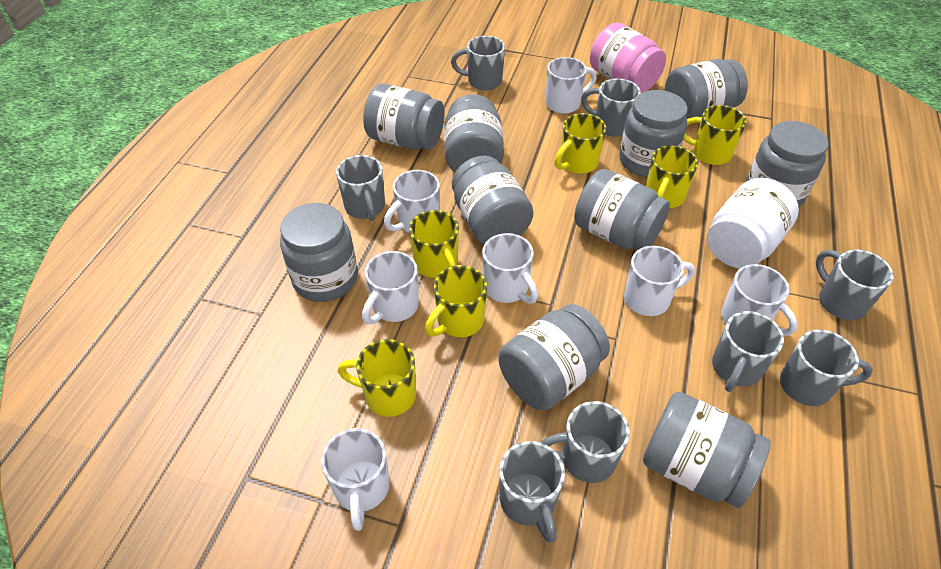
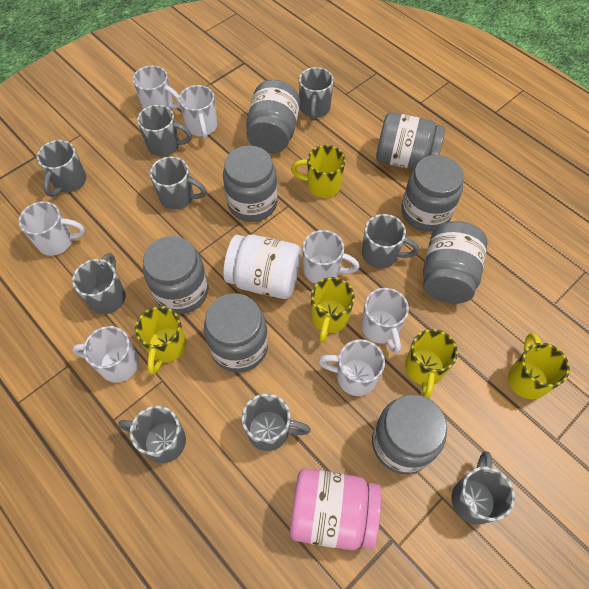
grey jar: 10 -> 8
grey mug: 8 -> 9
yellow mug: 6 -> 5

